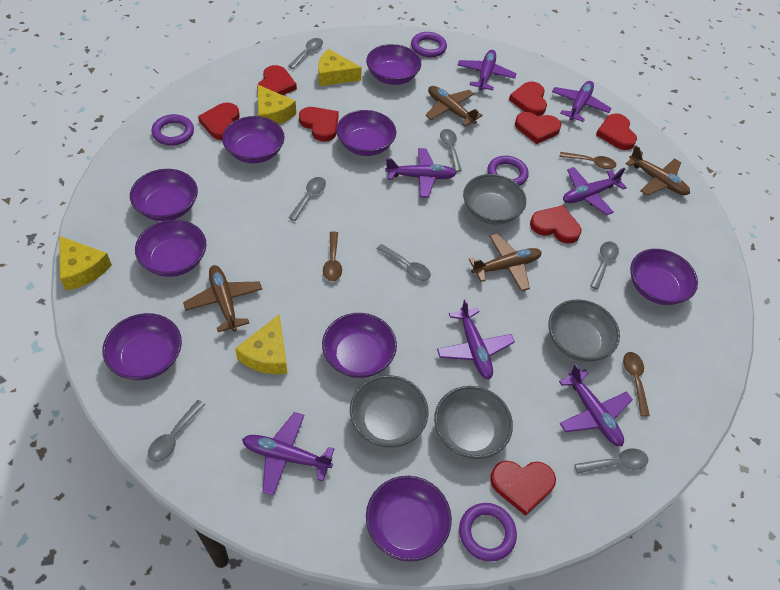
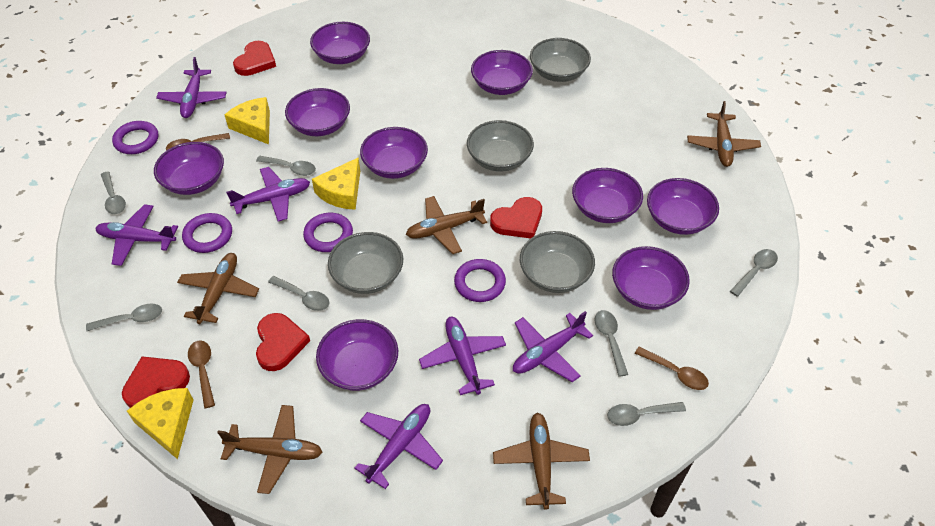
brown plane: 4 -> 5
purple plane: 7 -> 6
red heart: 8 -> 4
yellow cheese: 4 -> 3

